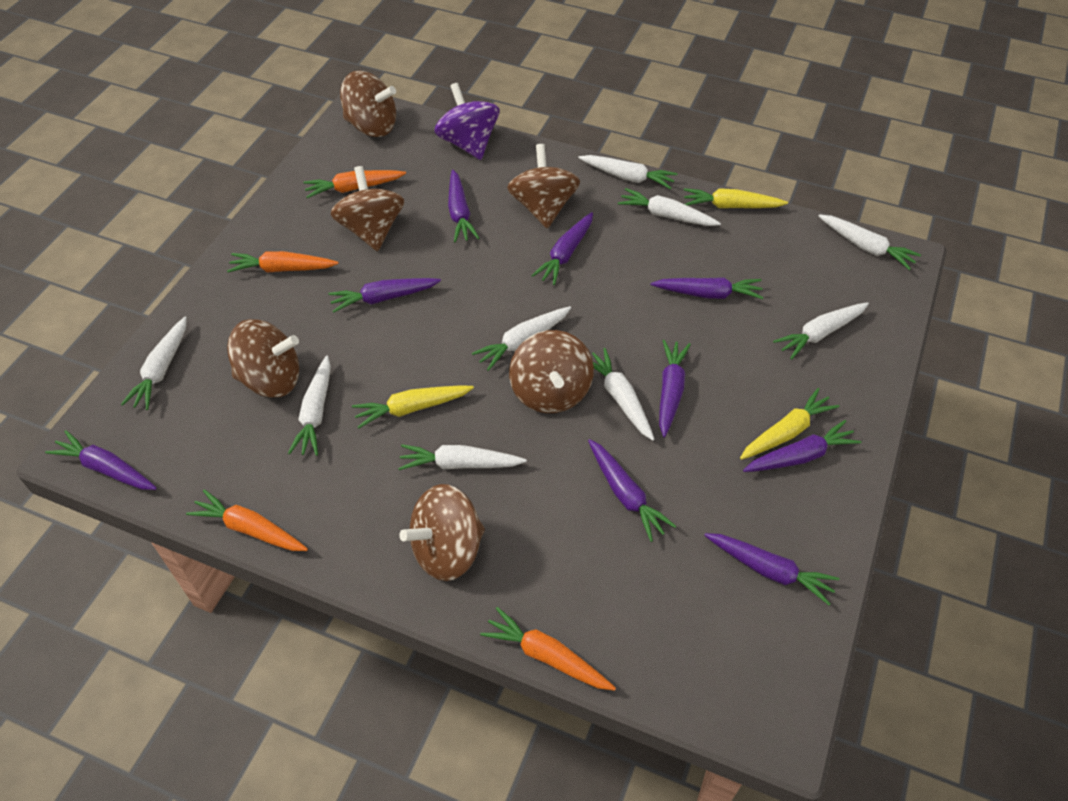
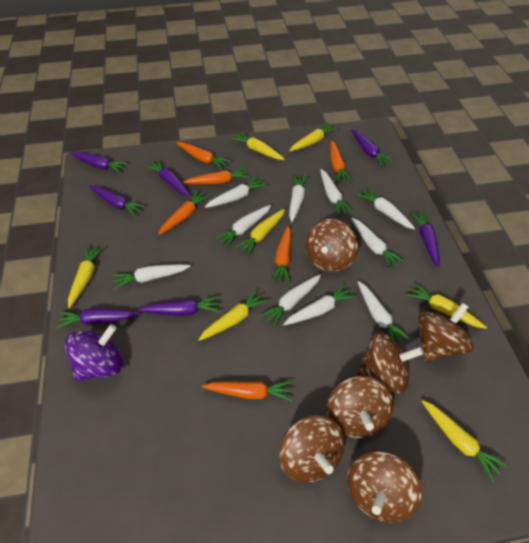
orange carrot: 4 -> 6
purple carrot: 9 -> 7
white carrot: 9 -> 10
yellow carrot: 3 -> 7

